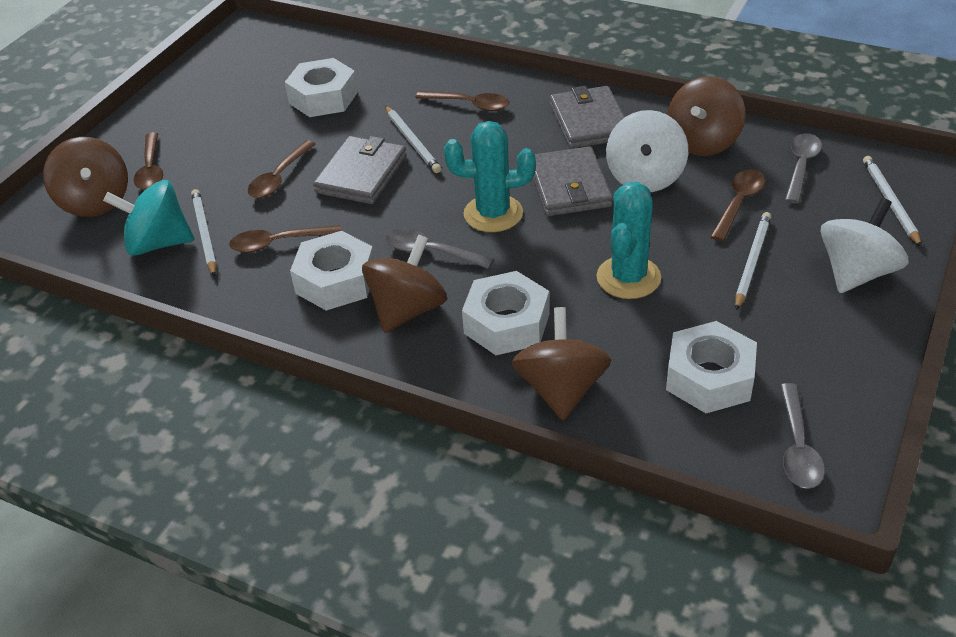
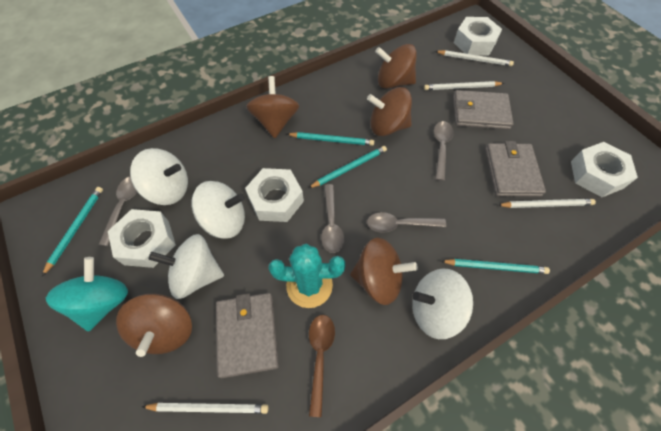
brown spinning top: 4 -> 5
brown spoon: 5 -> 1
grey spoon: 3 -> 4
turquoise cactus: 2 -> 1
turquoise pencil: 0 -> 4
white spinning top: 2 -> 4

